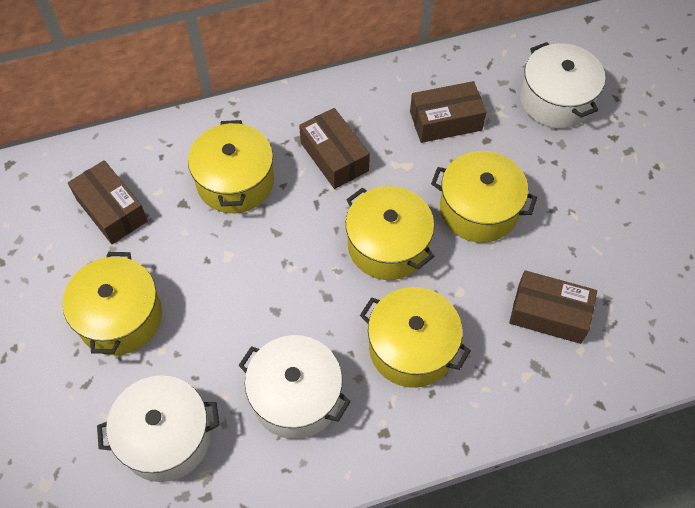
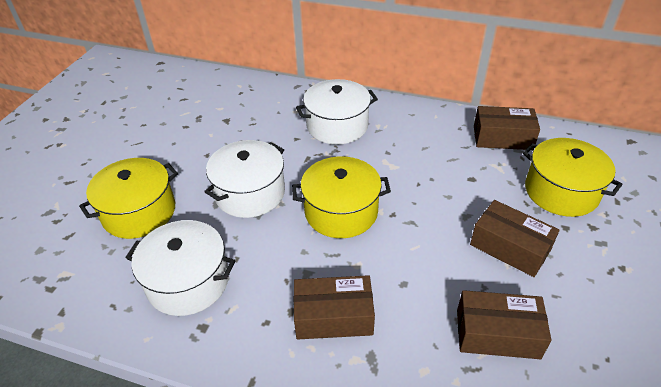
yellow pot: 5 -> 3

